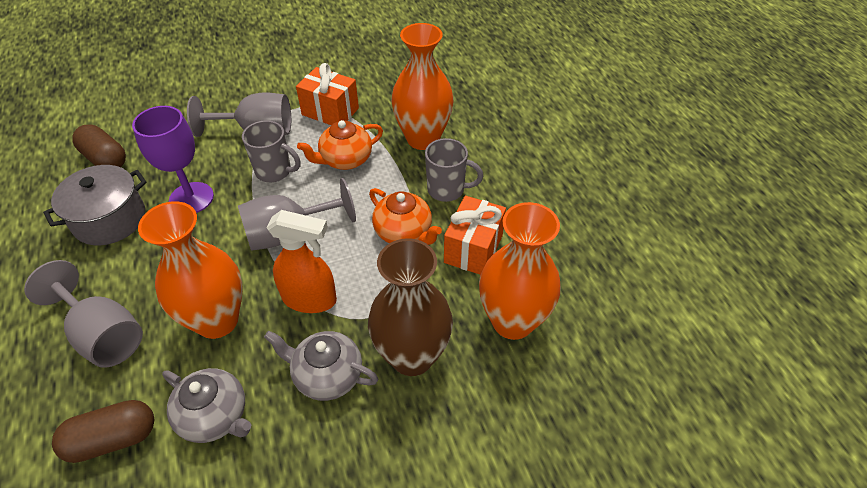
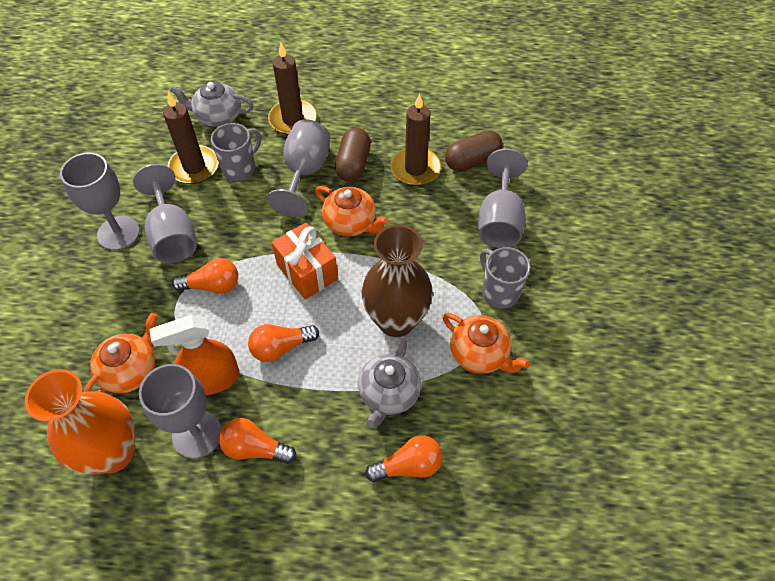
brown candle: 0 -> 3
grey goblet: 3 -> 5
grey pot: 1 -> 0
orange gift: 2 -> 1
orange light bulb: 0 -> 4
orange teapot: 2 -> 3
orange vase: 3 -> 1
purple goblet: 1 -> 0

